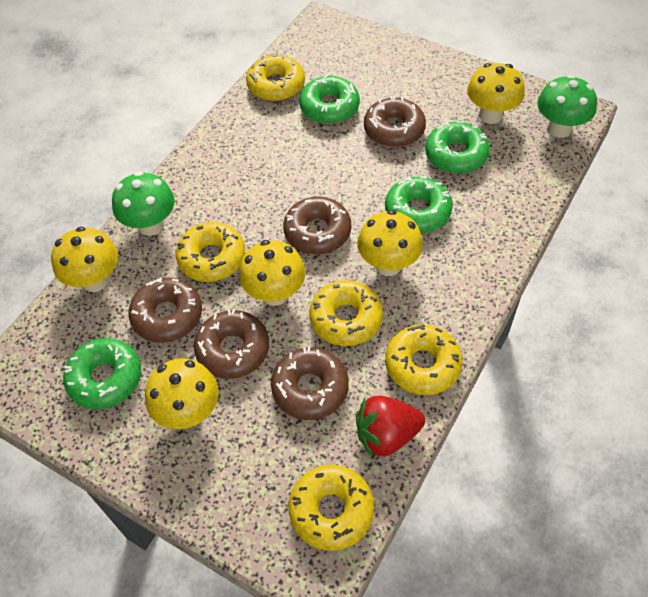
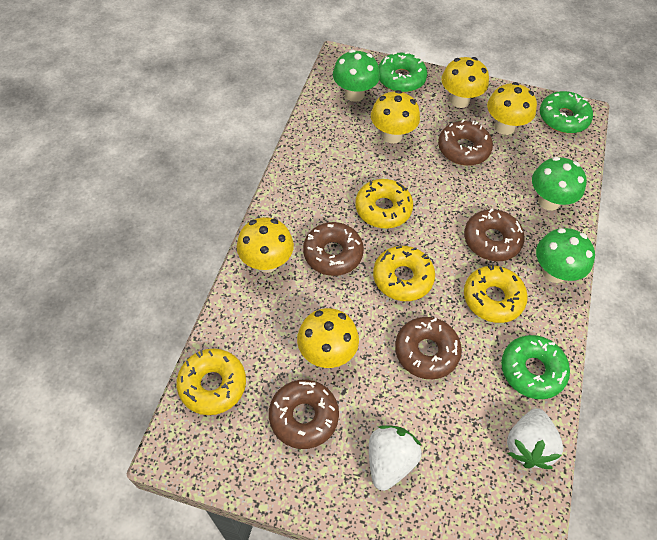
green donut: 4 -> 3
green mushroom: 2 -> 3
red strawberry: 1 -> 0
white strawberry: 0 -> 2
yellow donut: 5 -> 4

